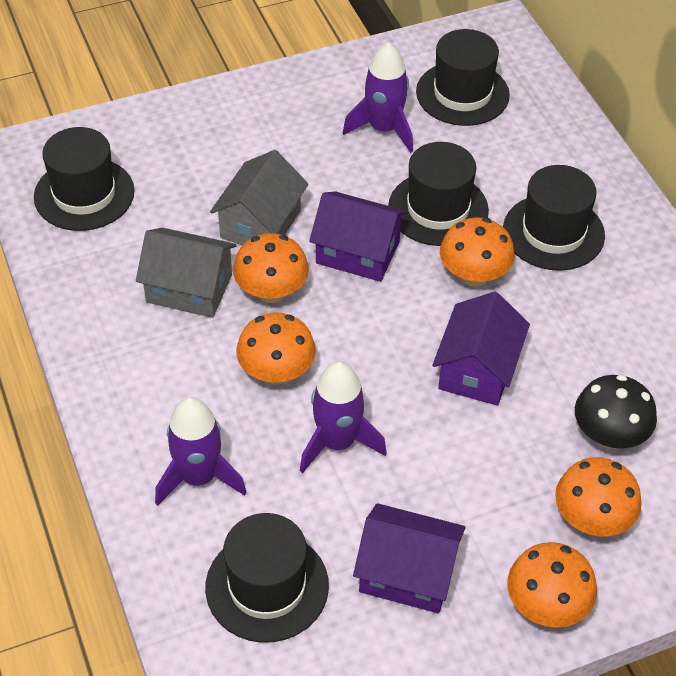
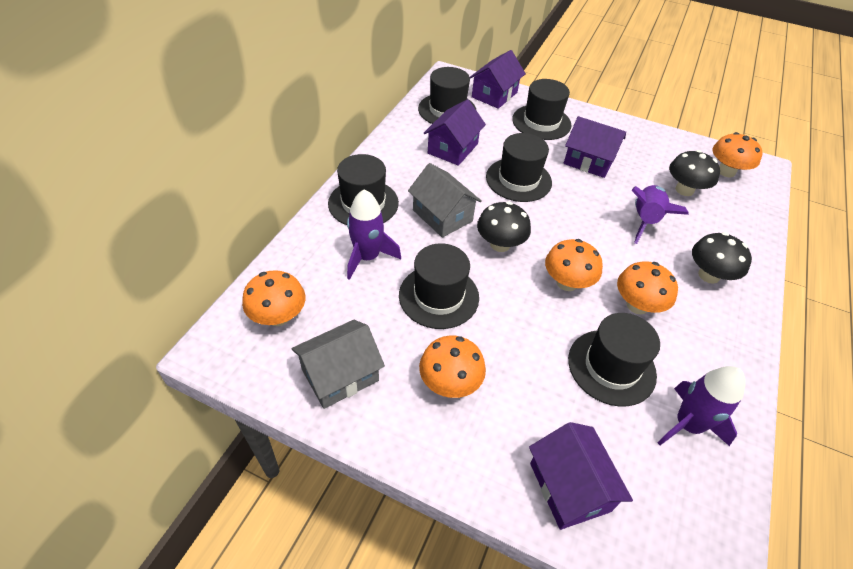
black hat: 5 -> 6
black mushroom: 1 -> 3
purple house: 3 -> 4

